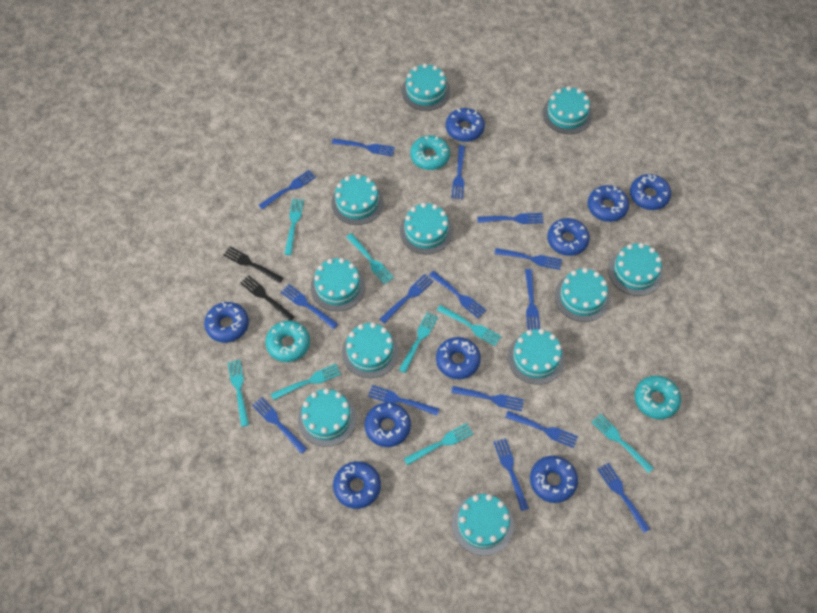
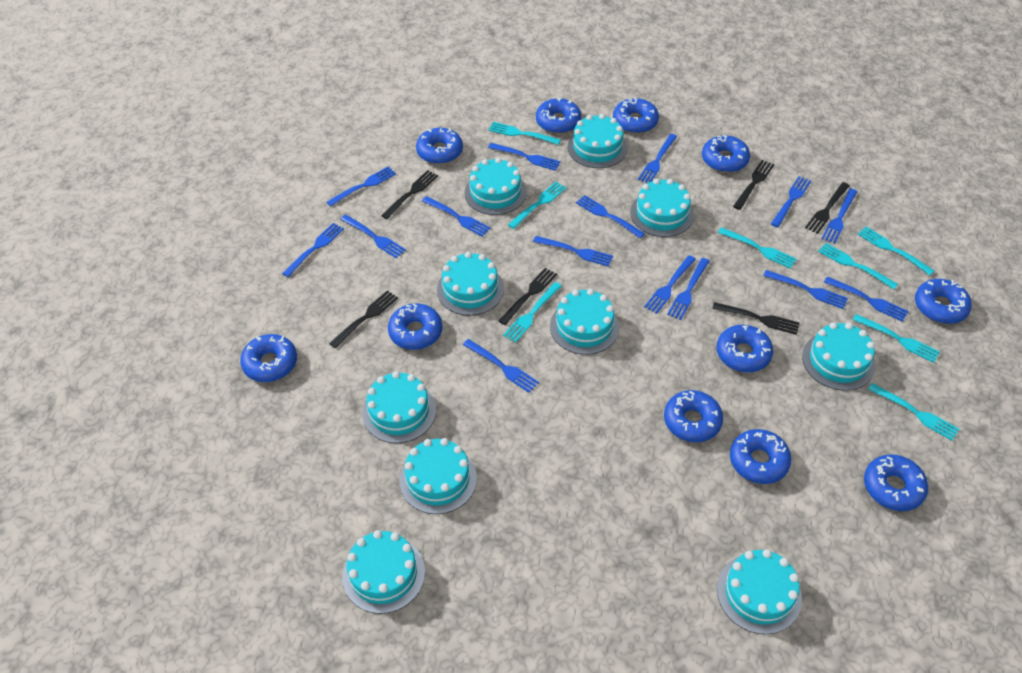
black fork: 2 -> 6
blue donut: 9 -> 11
turquoise cake: 11 -> 10
turquoise donut: 3 -> 0

